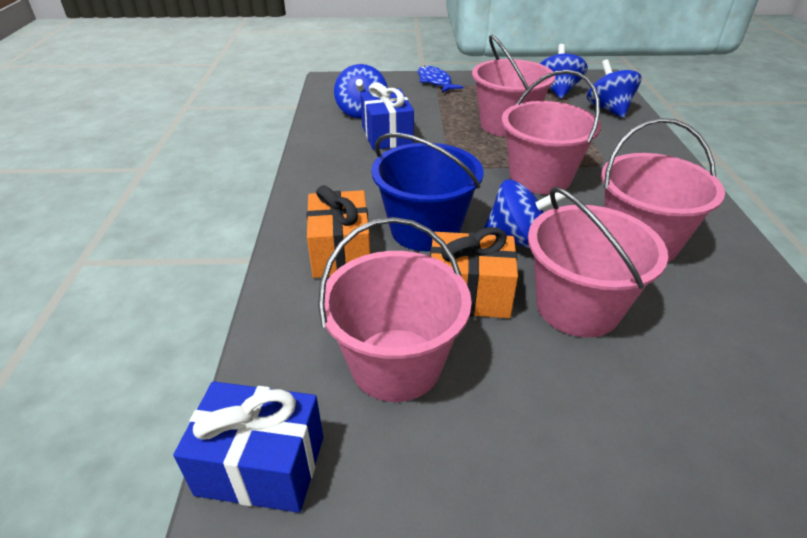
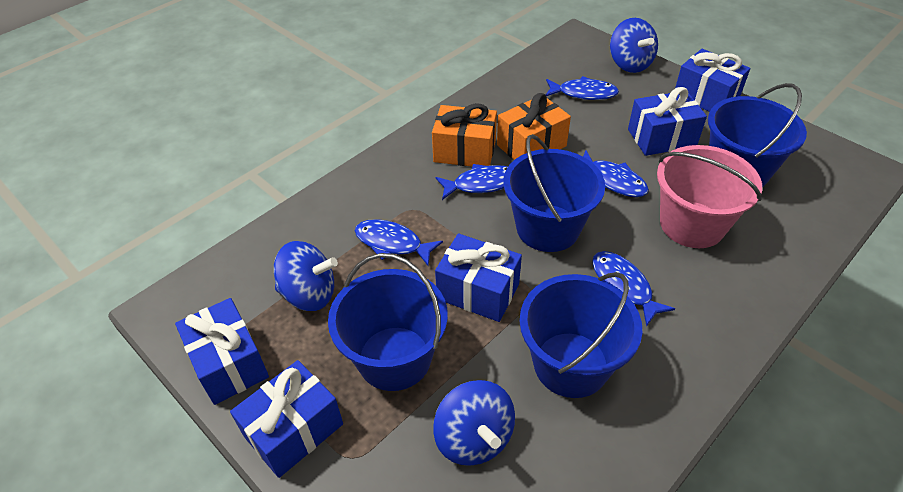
blue bucket: 1 -> 4
blue fish: 1 -> 5
blue gift: 2 -> 5
blue spinning top: 4 -> 3
pink bucket: 5 -> 1

